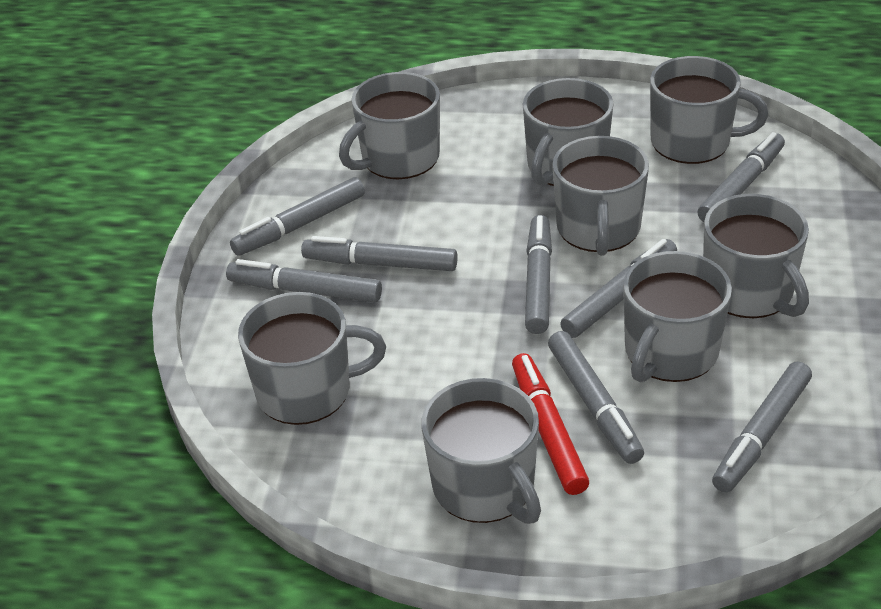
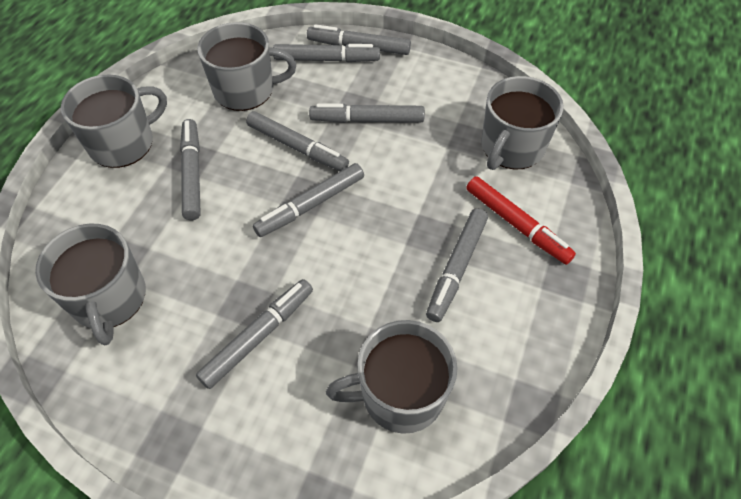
grey mug: 8 -> 5

